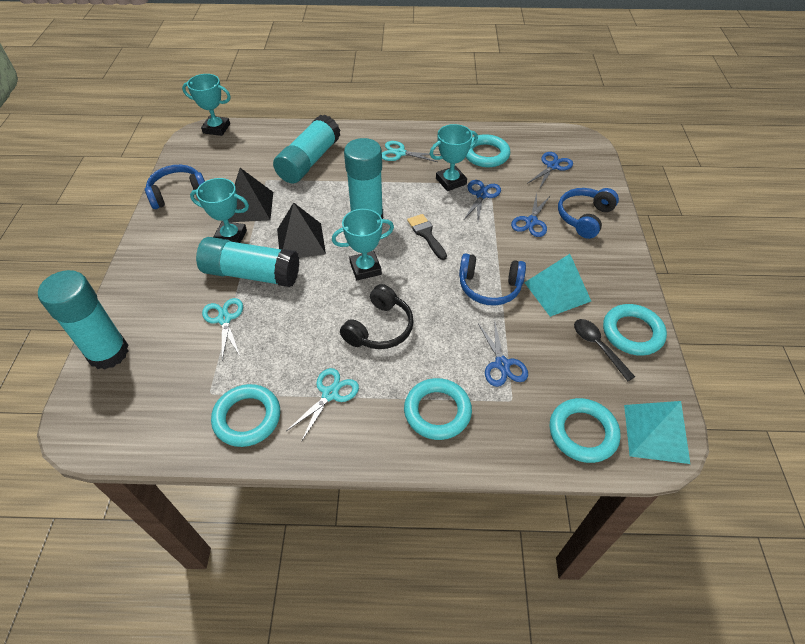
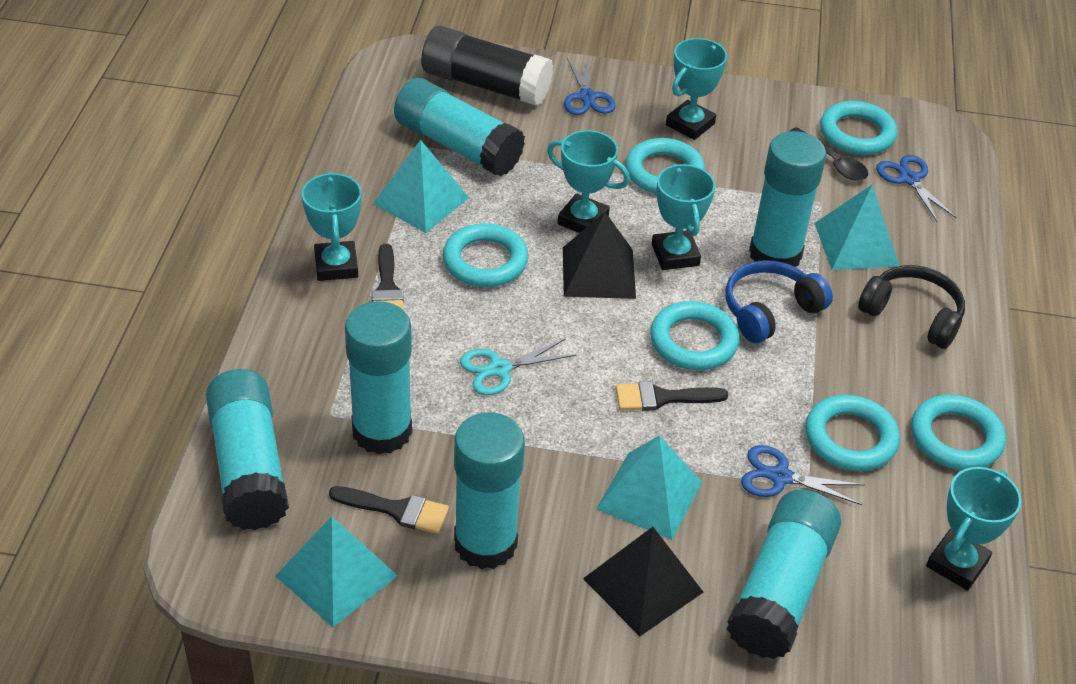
black brush: 1 -> 3
black glue stick: 0 -> 1
blue headphones: 3 -> 1
blue scissors: 4 -> 3
turquoise glue stick: 4 -> 6
turquoise pyramid: 2 -> 4
turquoise ring: 5 -> 6
turquoise scissors: 3 -> 1
turquoise trophy: 4 -> 5

